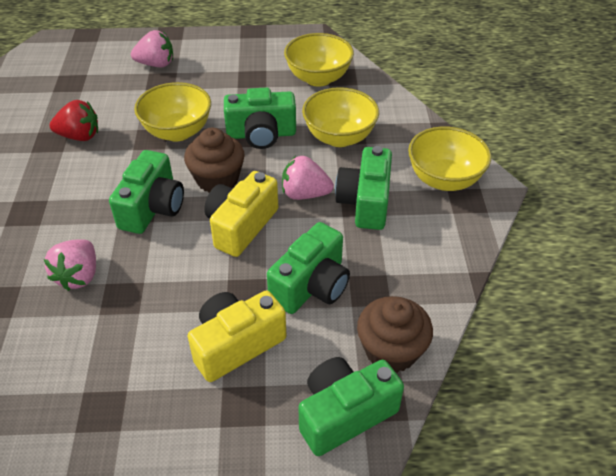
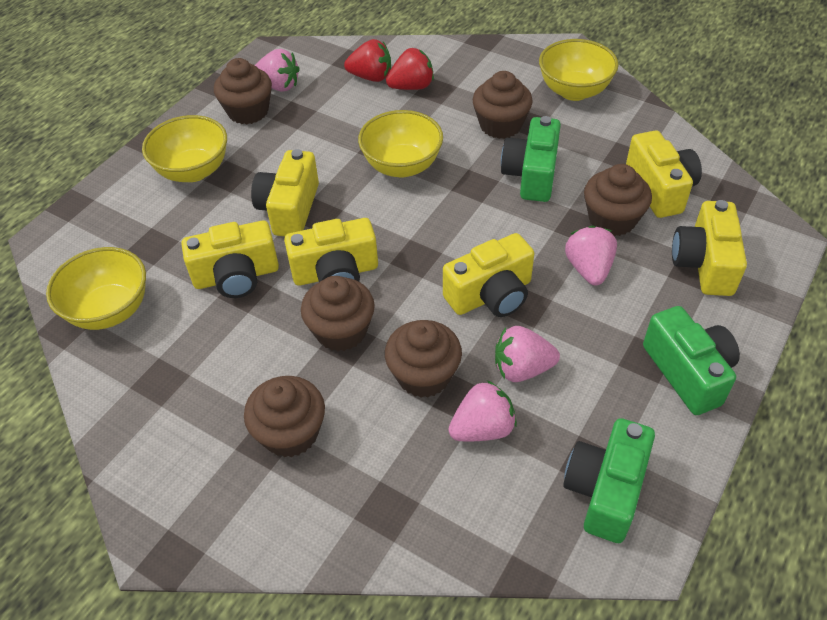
brown cupcake: 2 -> 6
green camera: 5 -> 3
pink strawberry: 3 -> 4
red strawberry: 1 -> 2
yellow camera: 2 -> 6

